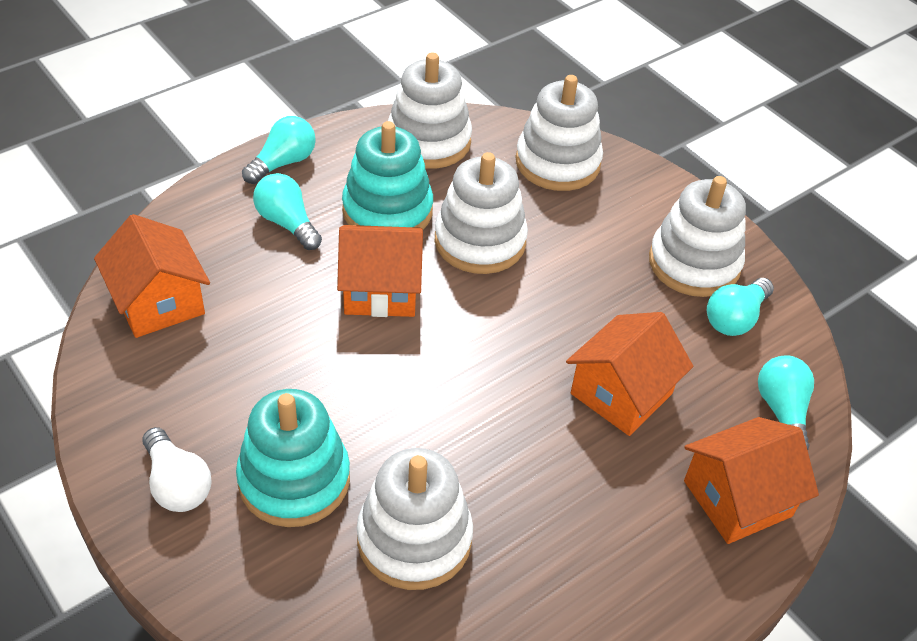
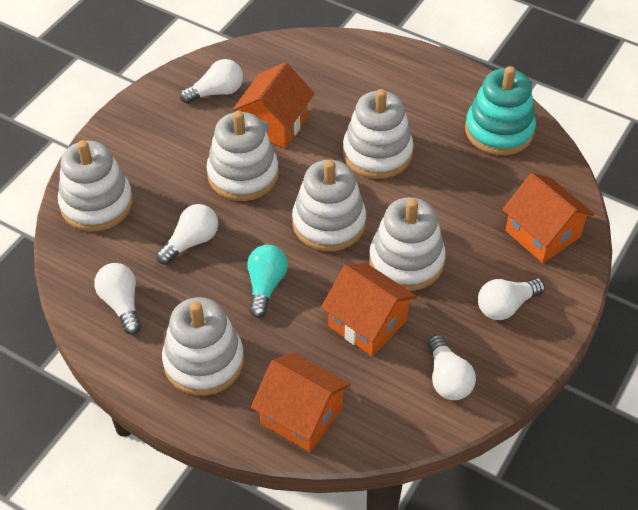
turquoise light bulb: 4 -> 1
turquoise stacking toy: 2 -> 1
white light bulb: 1 -> 5
white stacking toy: 5 -> 6

